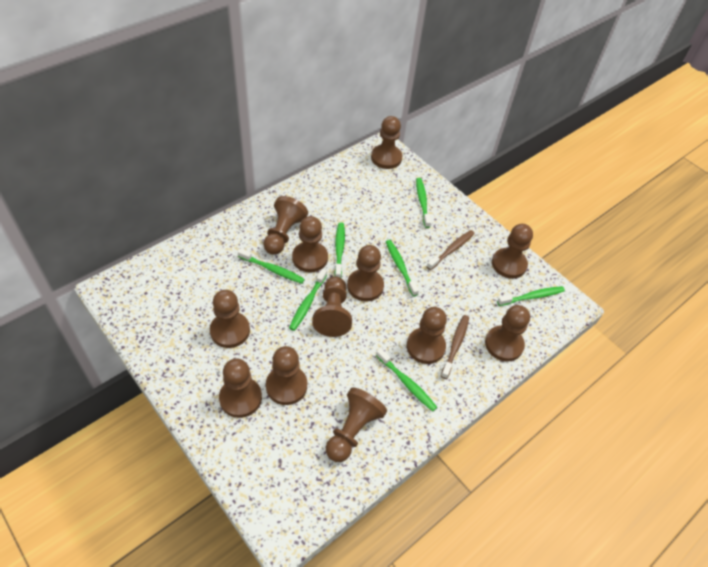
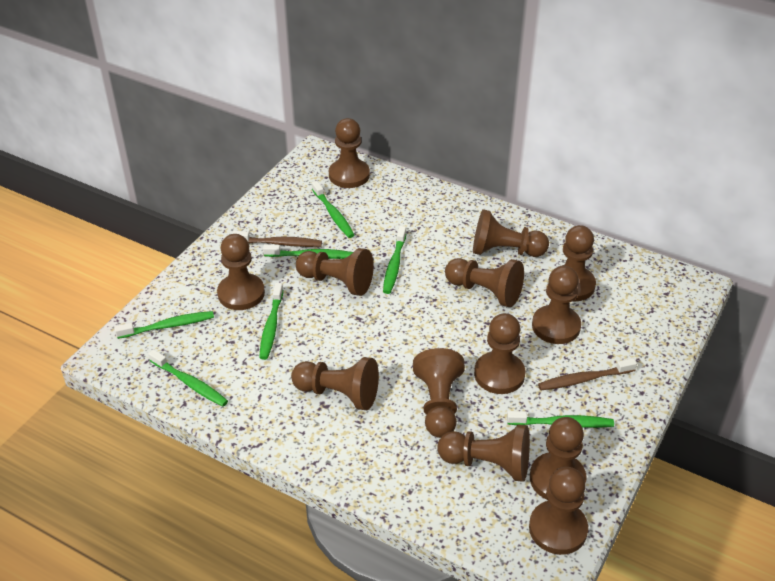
brown pawn: 12 -> 13

